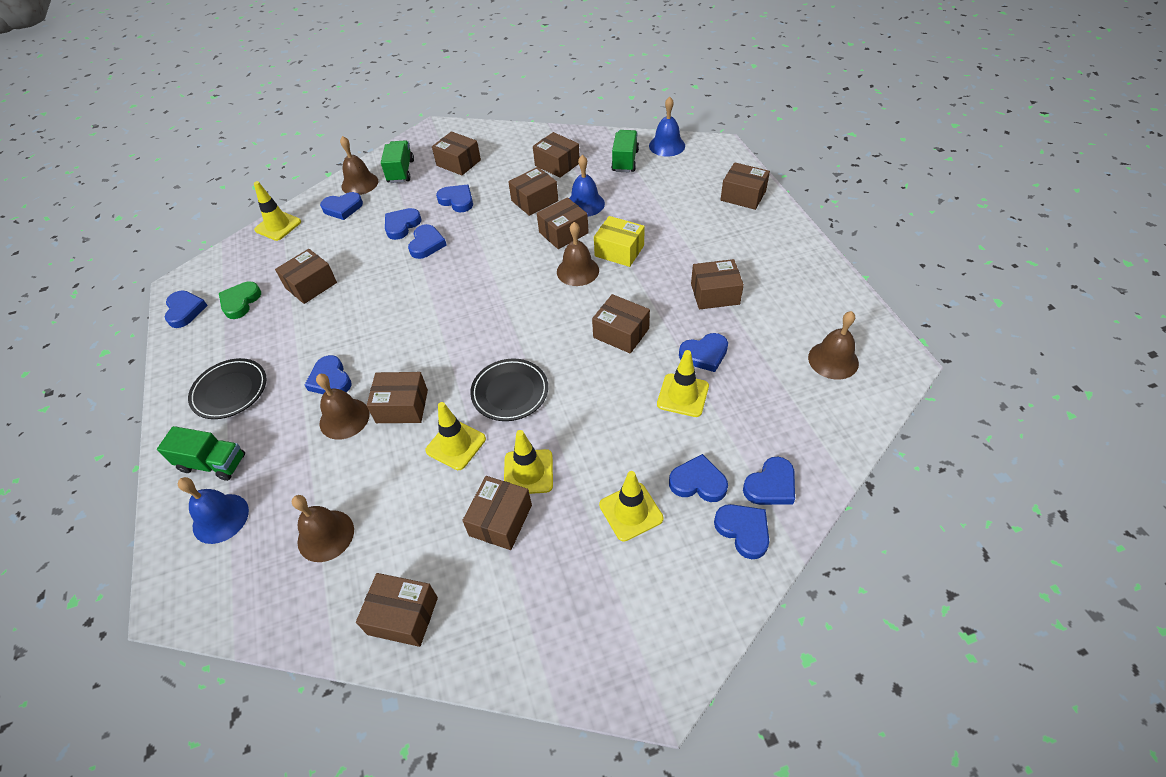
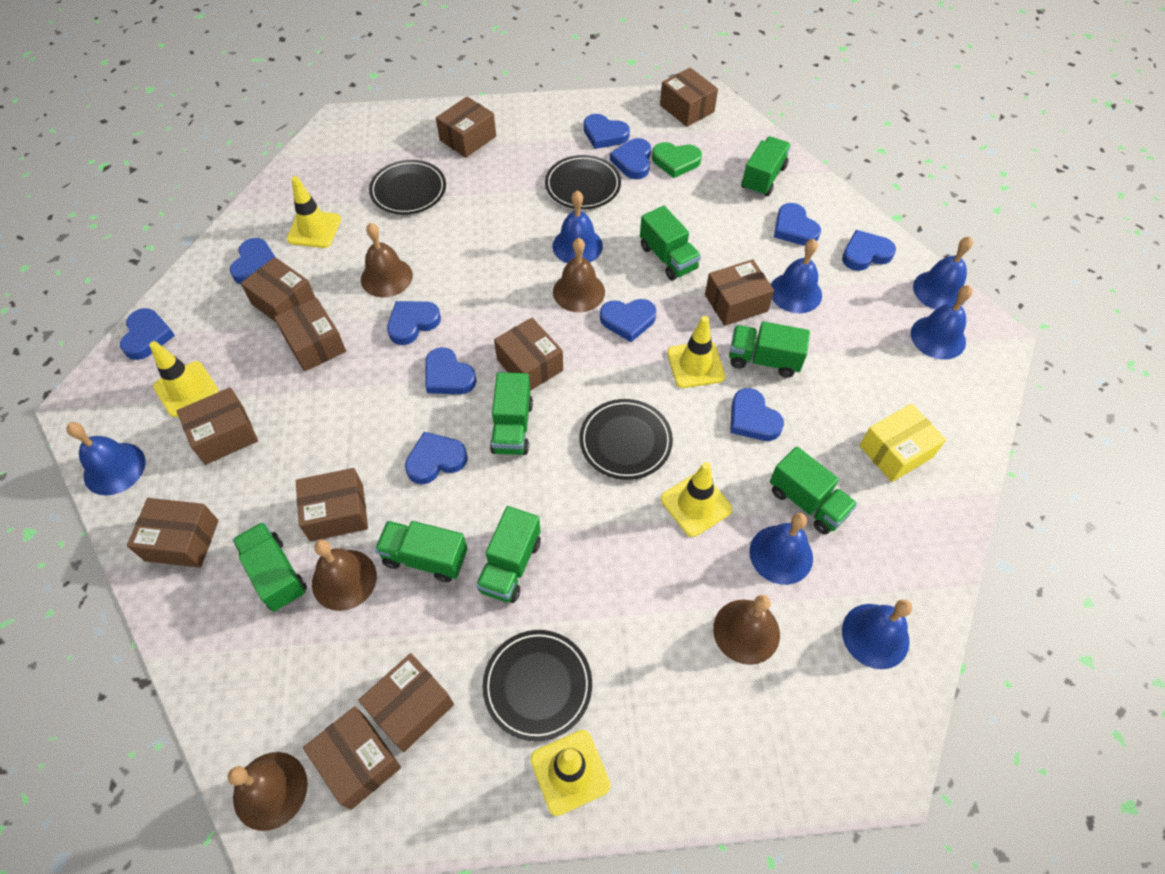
black plate: 2 -> 4
blue bell: 3 -> 7
blue heart: 10 -> 11
green truck: 3 -> 8

